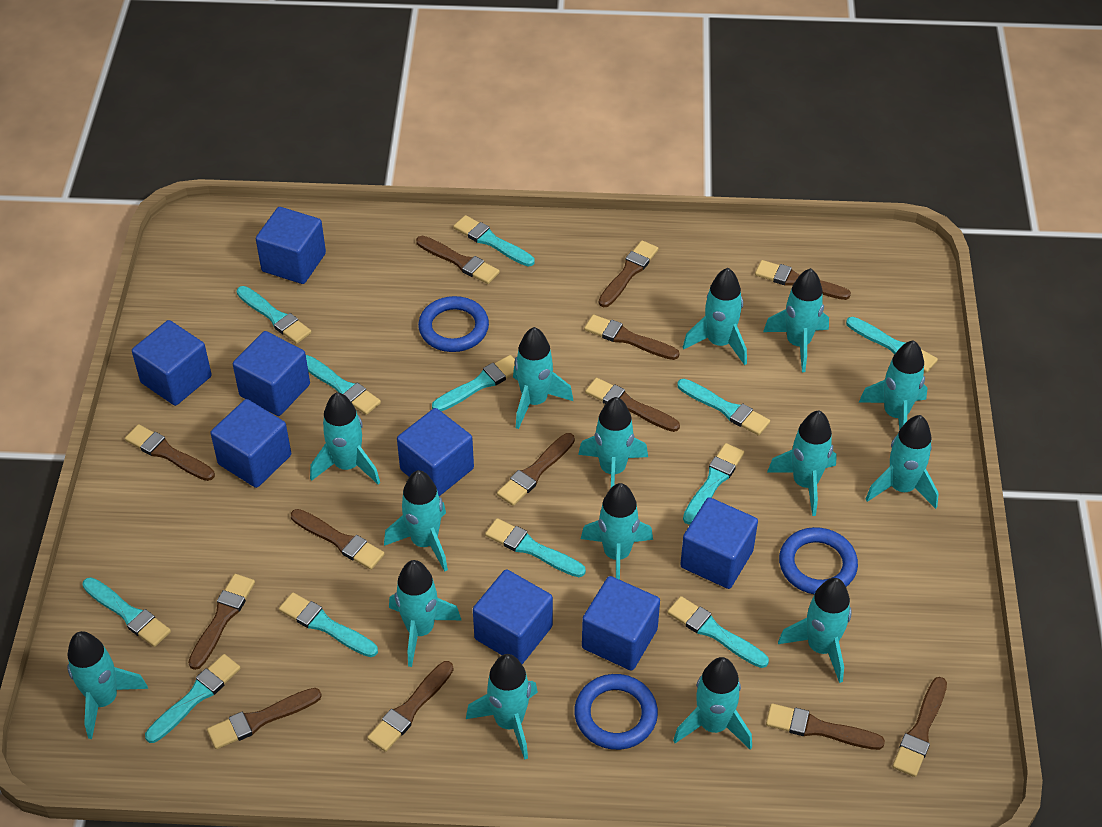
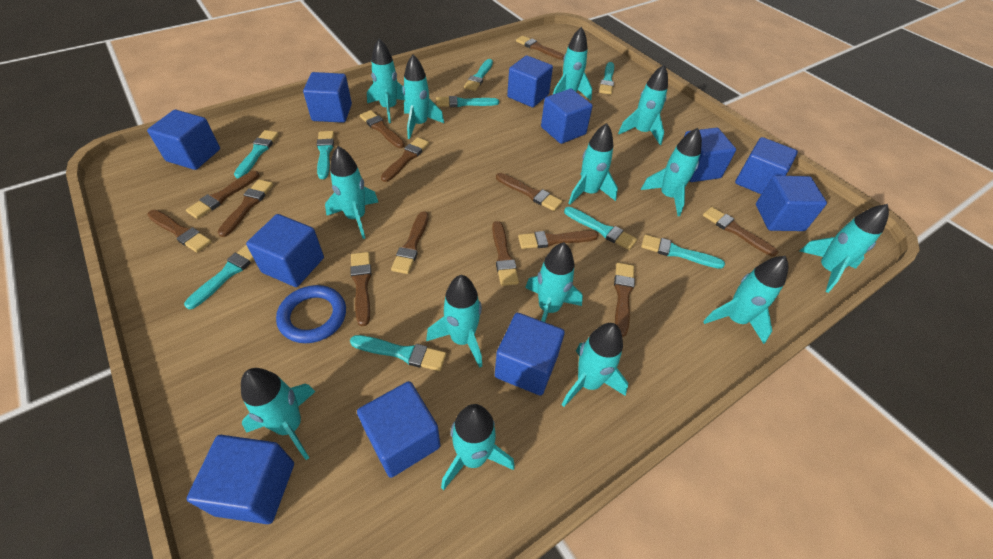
blue cube: 8 -> 11
blue ring: 3 -> 1
turquoise brush: 12 -> 9
turquoise rocket: 15 -> 14

